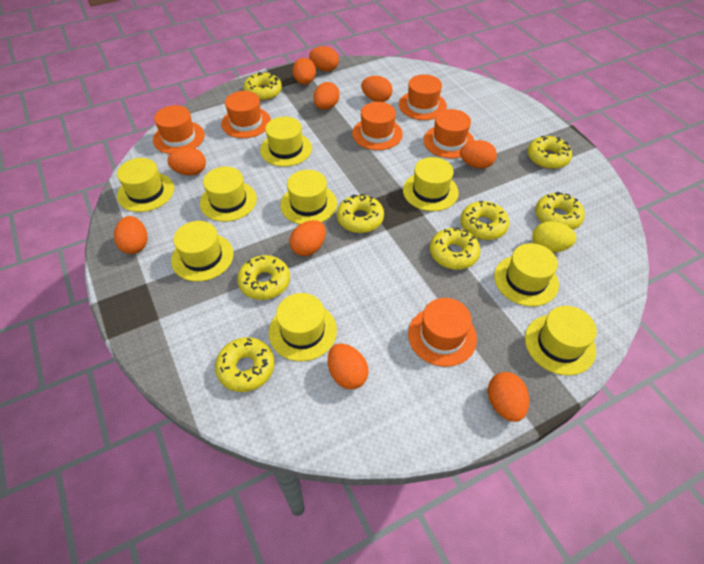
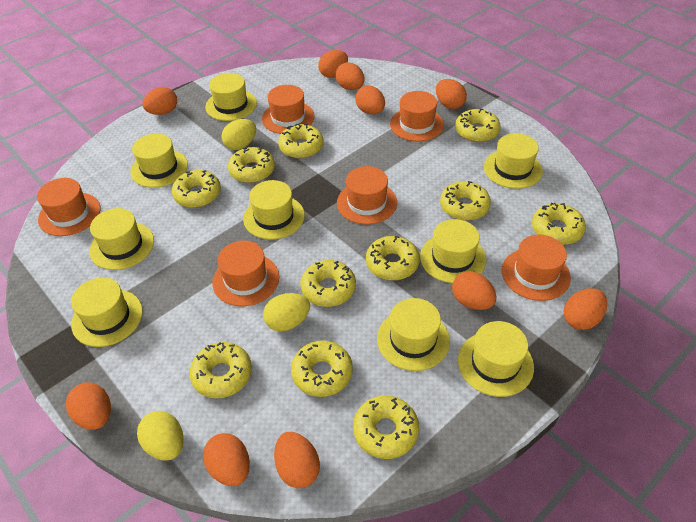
yellow donut: 8 -> 11
yellow egg: 1 -> 3

